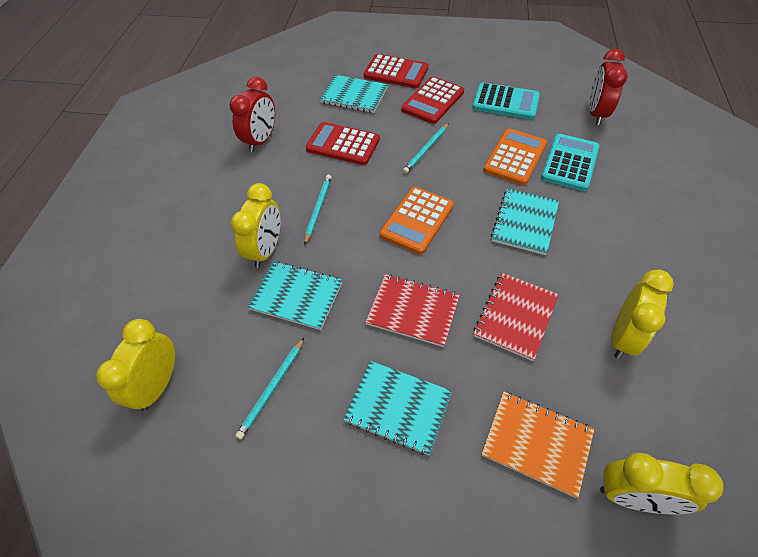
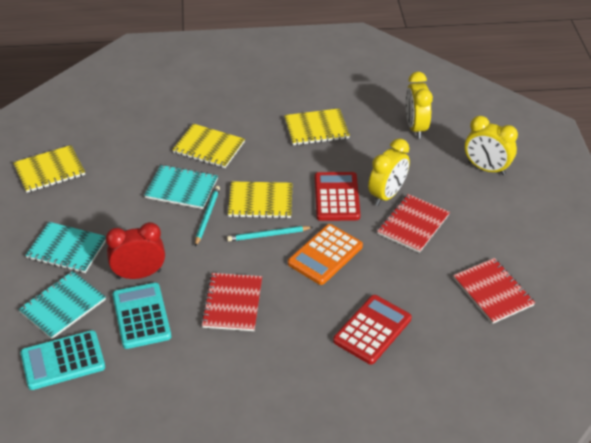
orange calculator: 2 -> 1
orange notebook: 1 -> 0
red calculator: 3 -> 2
red clock: 2 -> 1
red notebook: 2 -> 3
turquoise notebook: 4 -> 3
turquoise pencil: 3 -> 2
yellow clock: 4 -> 3
yellow notebook: 0 -> 4

